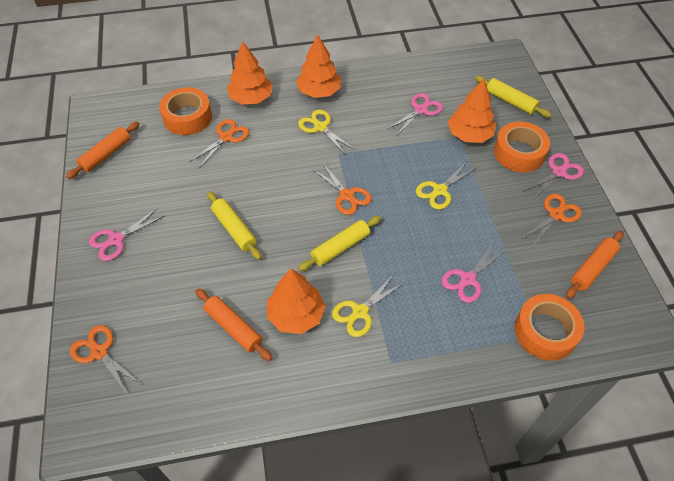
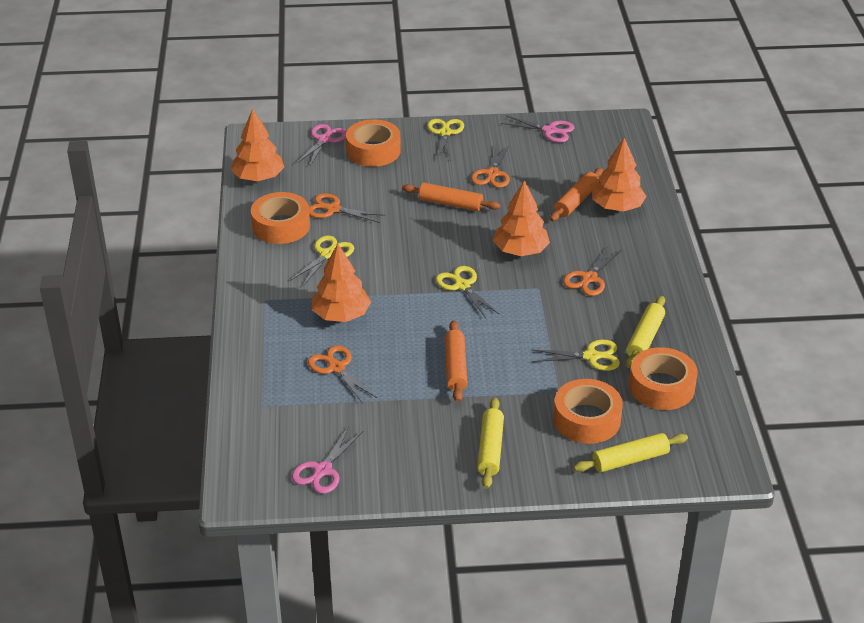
orange tape: 3 -> 4
pink scissors: 4 -> 3
yellow scissors: 3 -> 4

